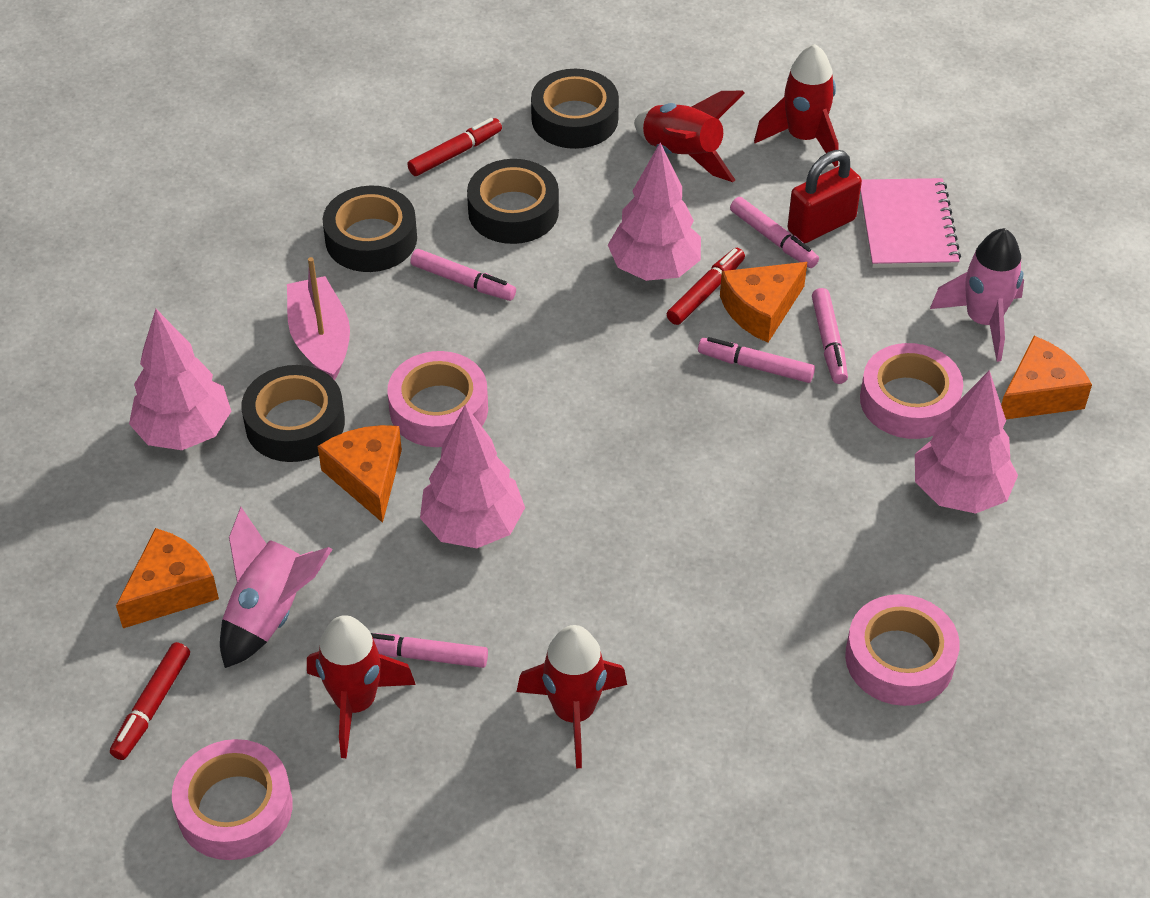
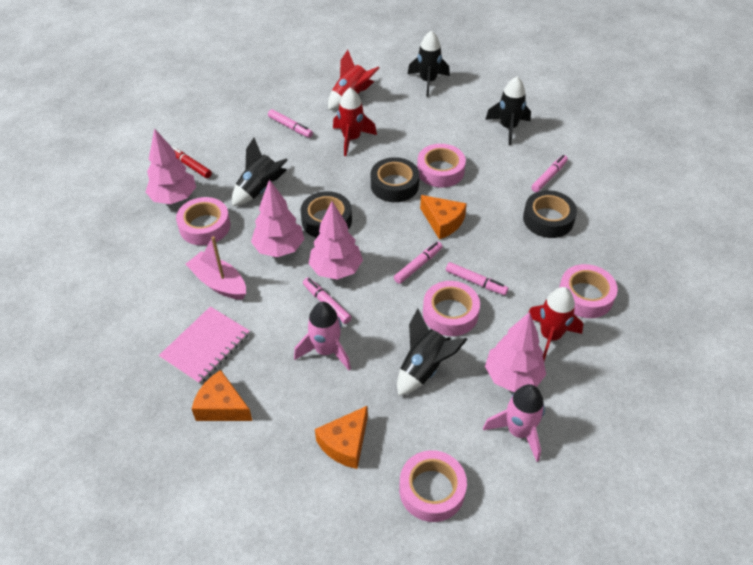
black rocket: 0 -> 4
black tape: 4 -> 3
orange cheese: 4 -> 3
pink tape: 4 -> 5
red marker: 3 -> 1
red padlock: 1 -> 0
red rocket: 4 -> 3

